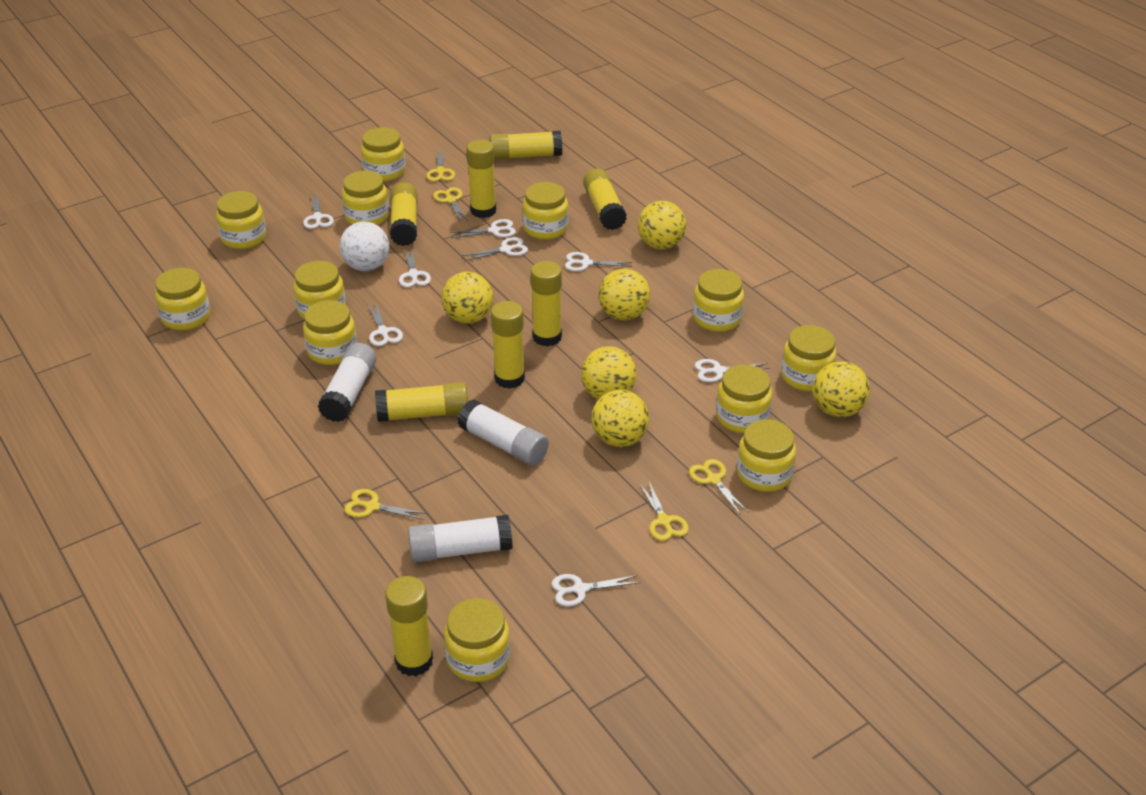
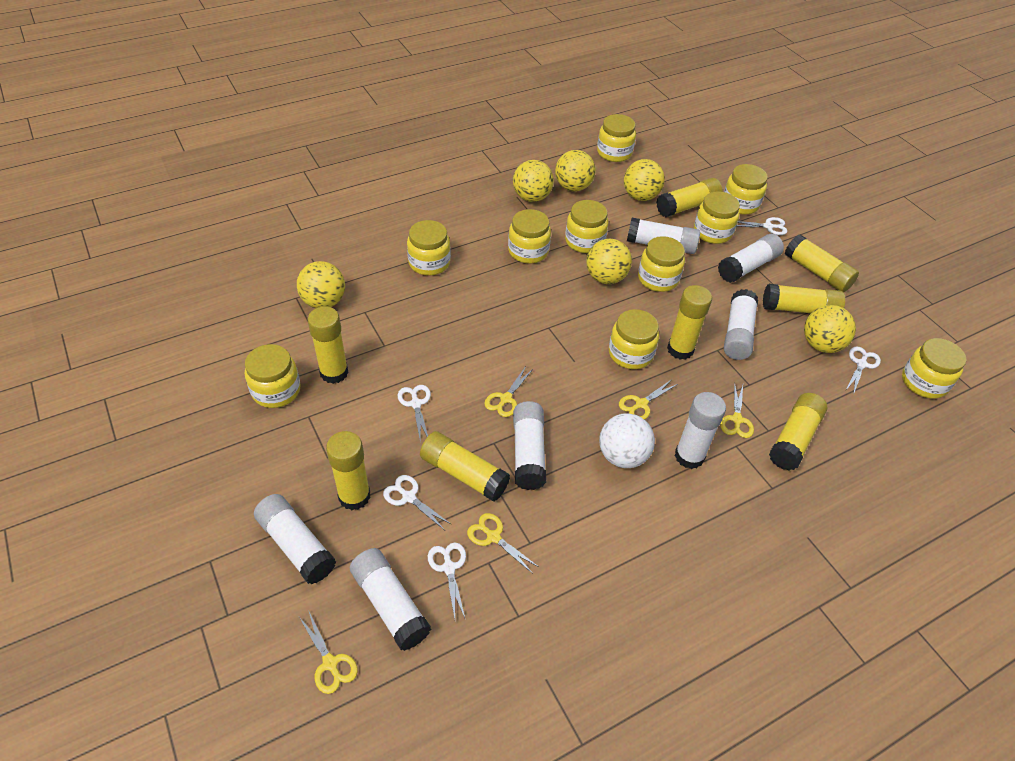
white glue stick: 3 -> 7
white scissors: 8 -> 5
yellow jar: 12 -> 10

